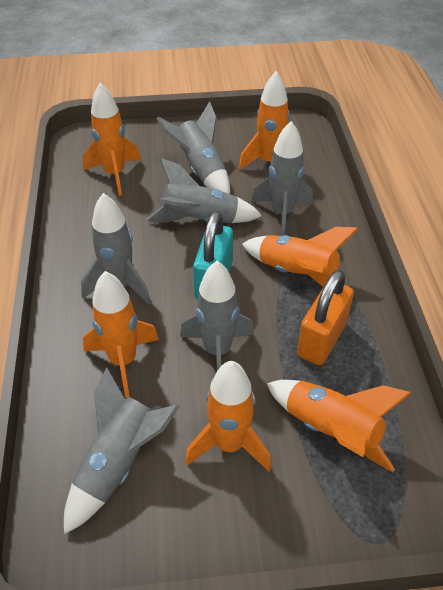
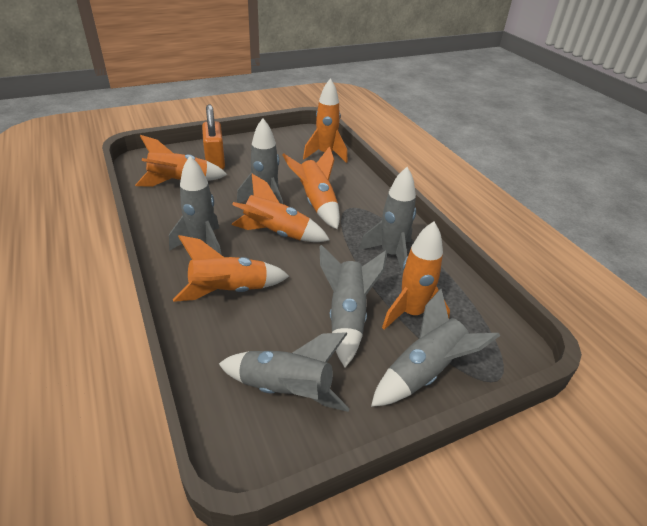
turquoise padlock: 1 -> 0

